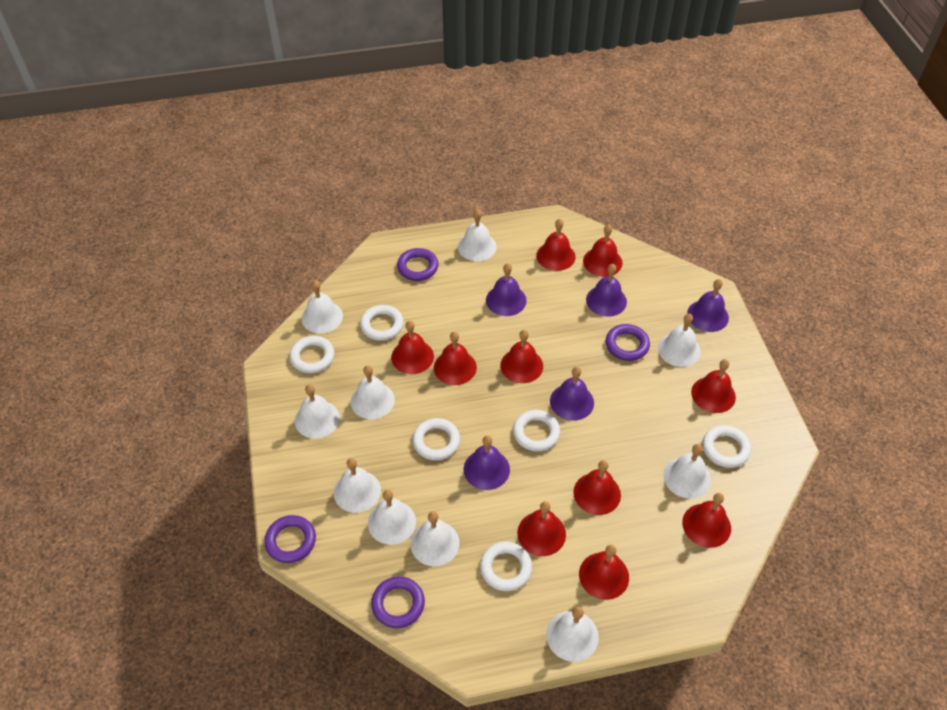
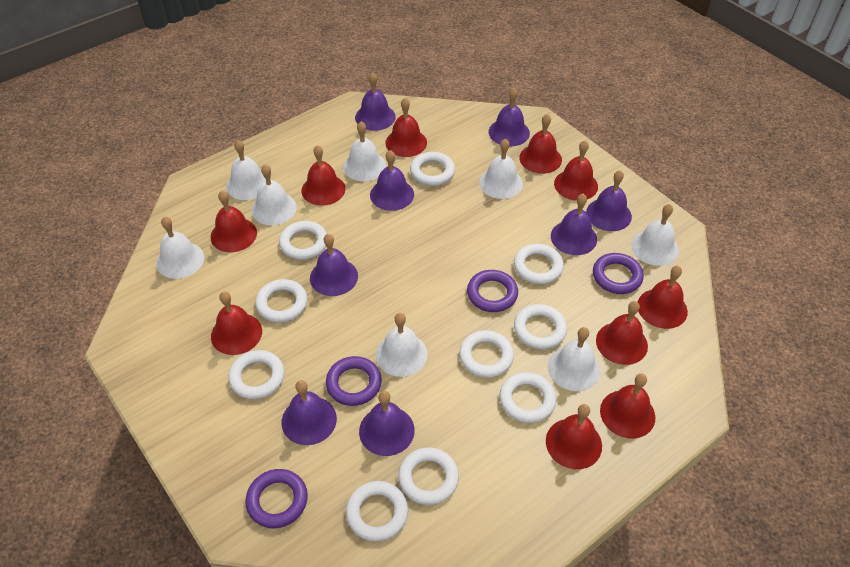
purple bell: 5 -> 8
white bell: 10 -> 8
white ring: 6 -> 10

